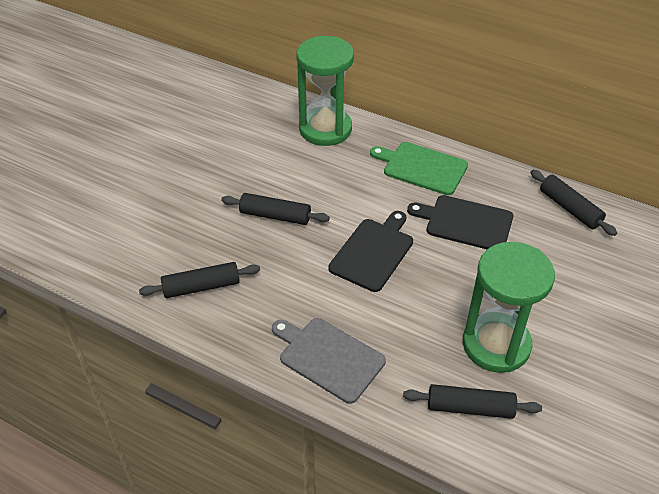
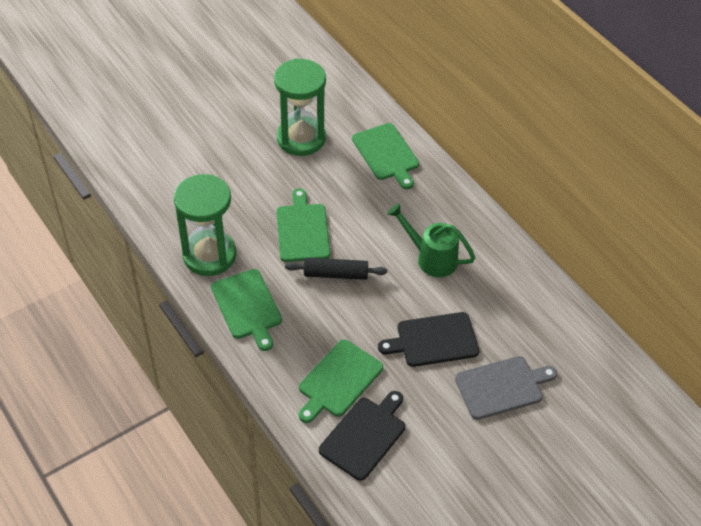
black rolling pin: 4 -> 1
green cutting board: 1 -> 4
green watering can: 0 -> 1

